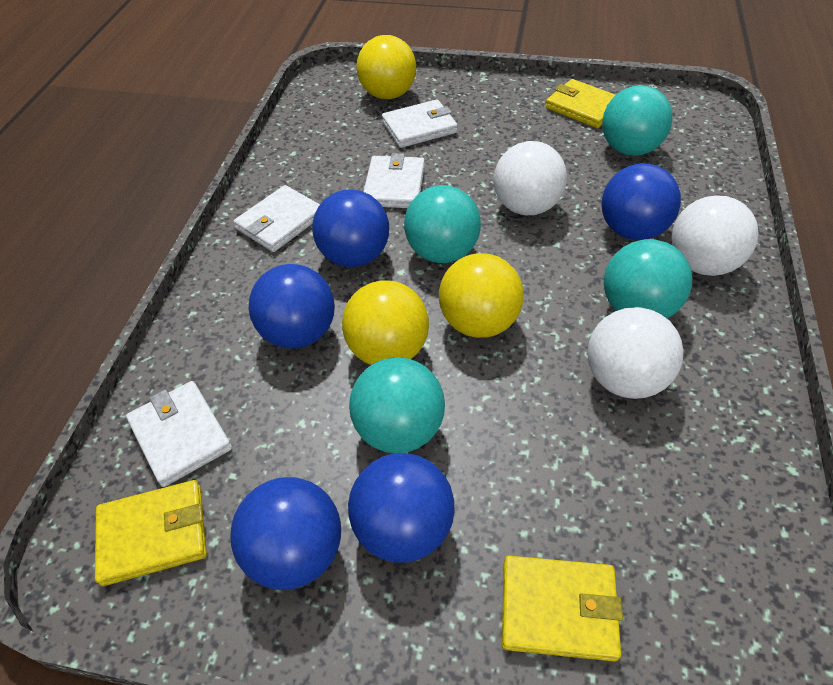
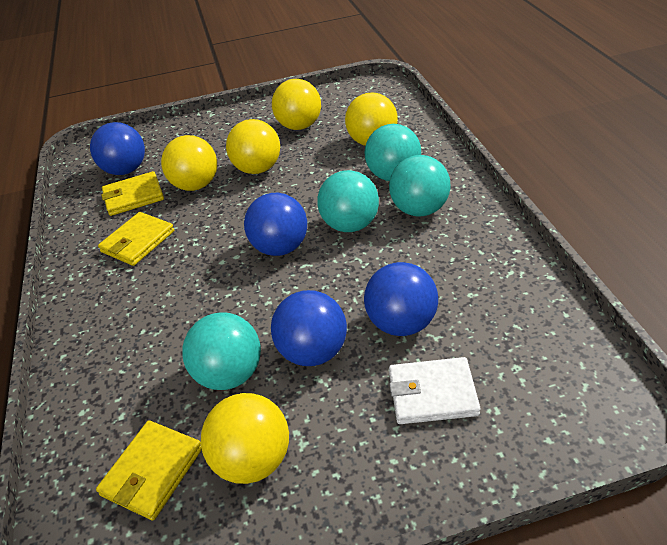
blue ball: 5 -> 4
white ball: 3 -> 0
white wallet: 4 -> 1
yellow ball: 3 -> 5

